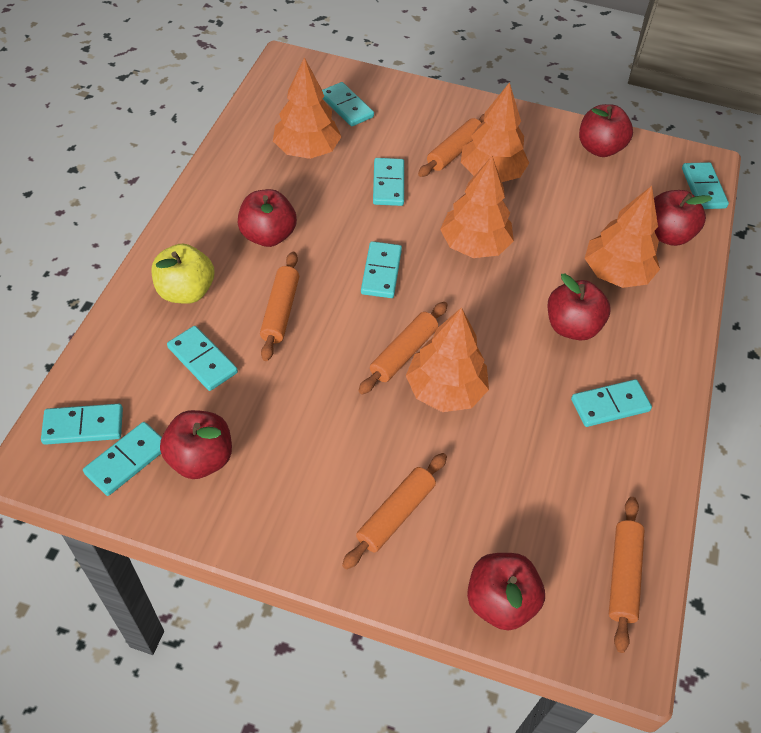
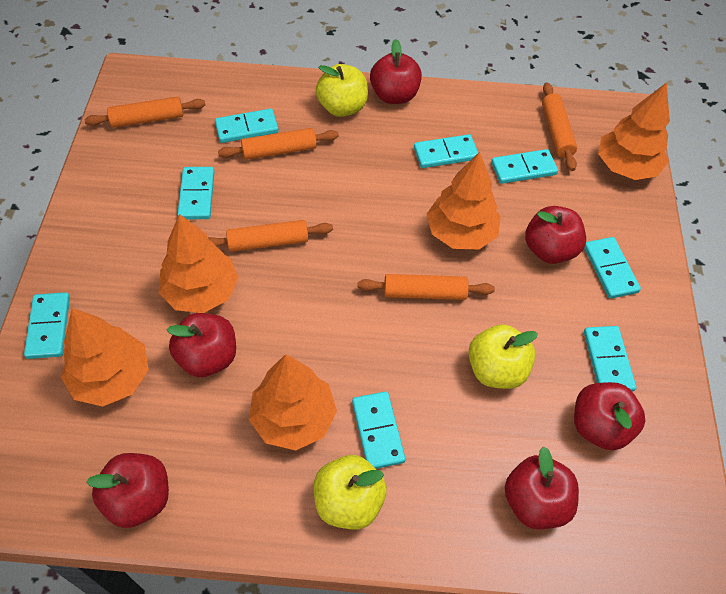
yellow apple: 1 -> 3

